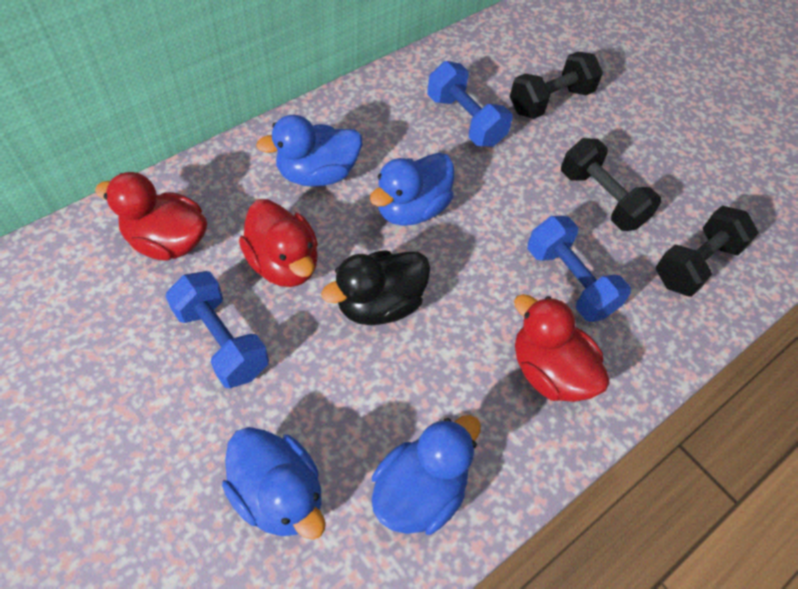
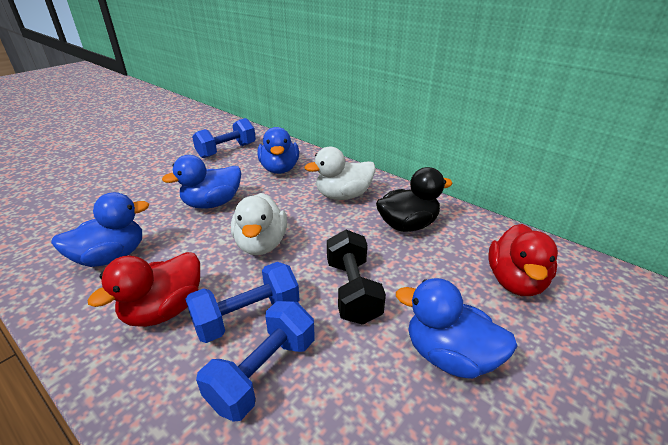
black dumbbell: 3 -> 1
red duck: 3 -> 2
white duck: 0 -> 2

